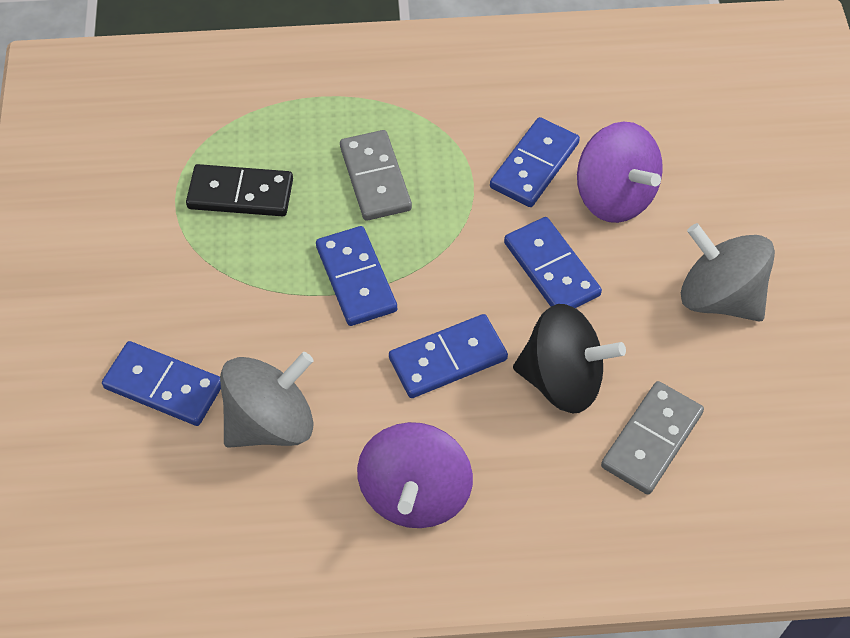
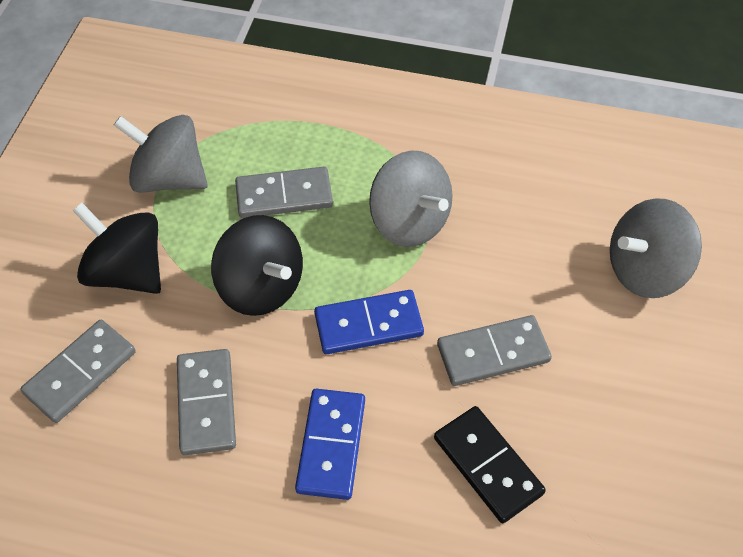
black spinning top: 1 -> 2
blue domino: 5 -> 2
grey domino: 2 -> 4
grey spinning top: 2 -> 3
purple spinning top: 2 -> 0

